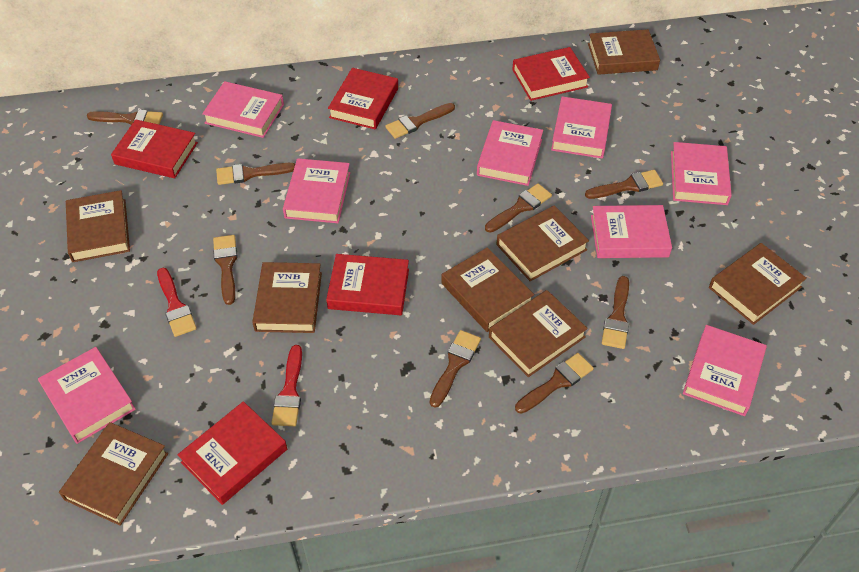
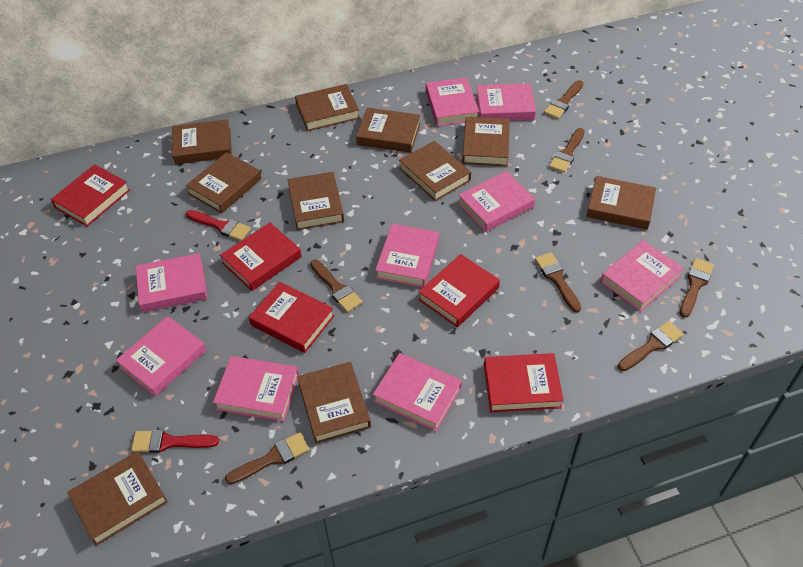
brown book: 8 -> 10
brown brush: 9 -> 7
pink book: 8 -> 9

